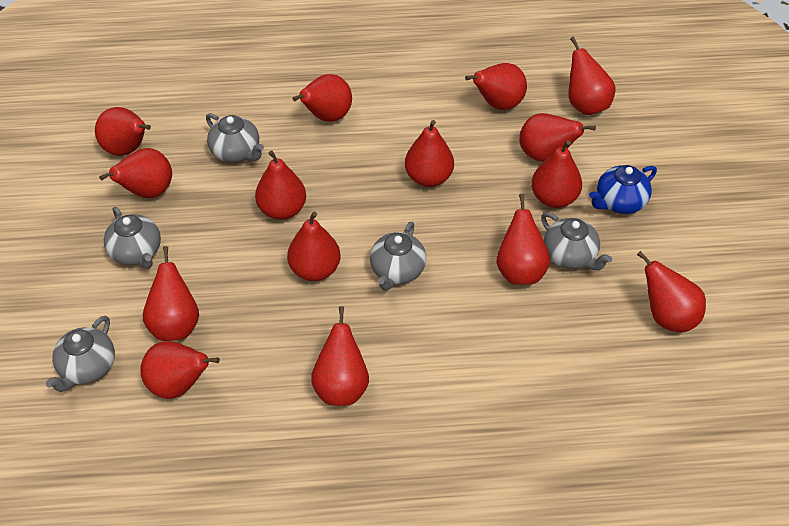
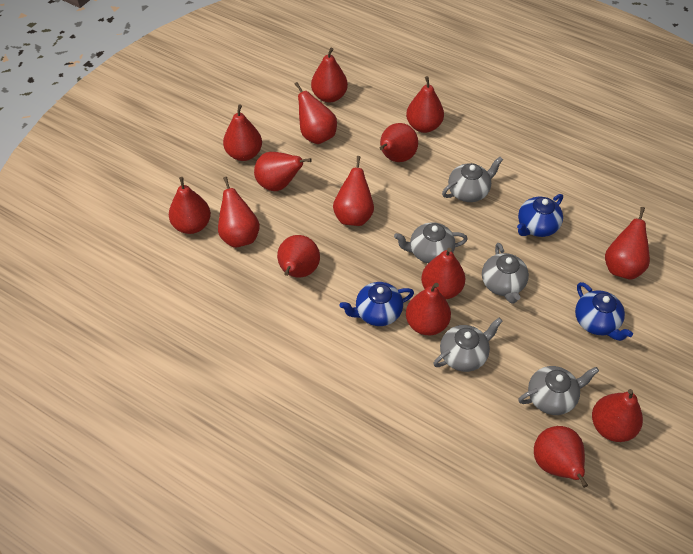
blue teapot: 1 -> 3

